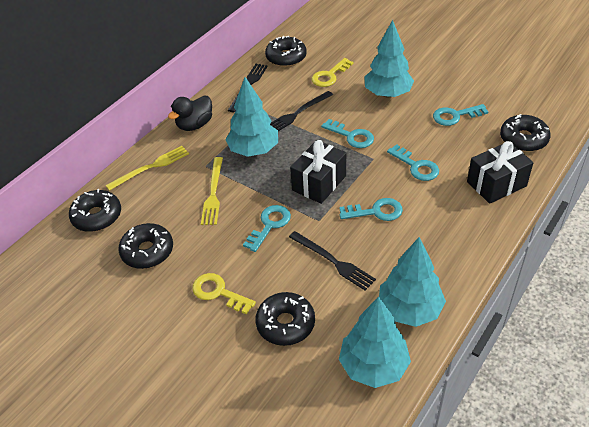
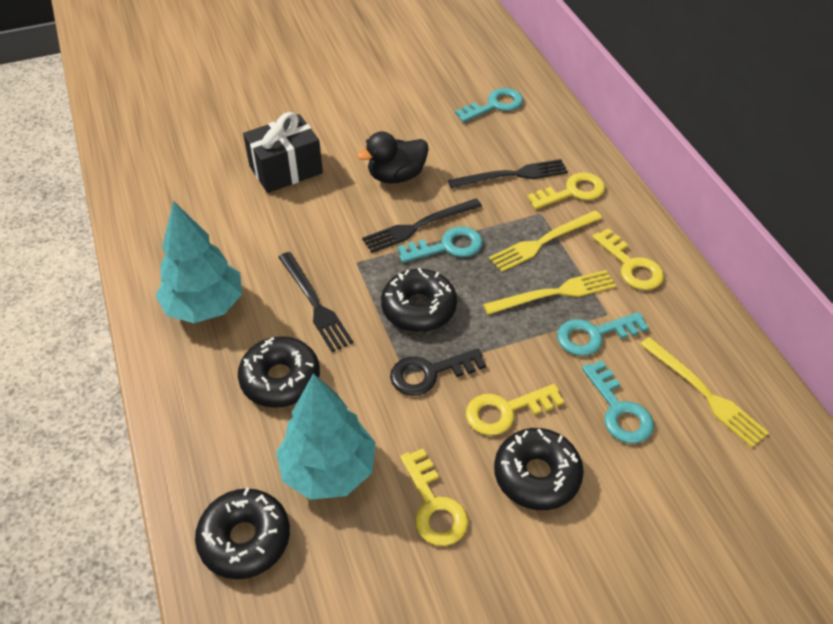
black donut: 5 -> 4
black gift: 2 -> 1
black key: 0 -> 1
turquoise key: 5 -> 4
turquoise tree: 4 -> 2
yellow fork: 2 -> 3
yellow key: 2 -> 4

